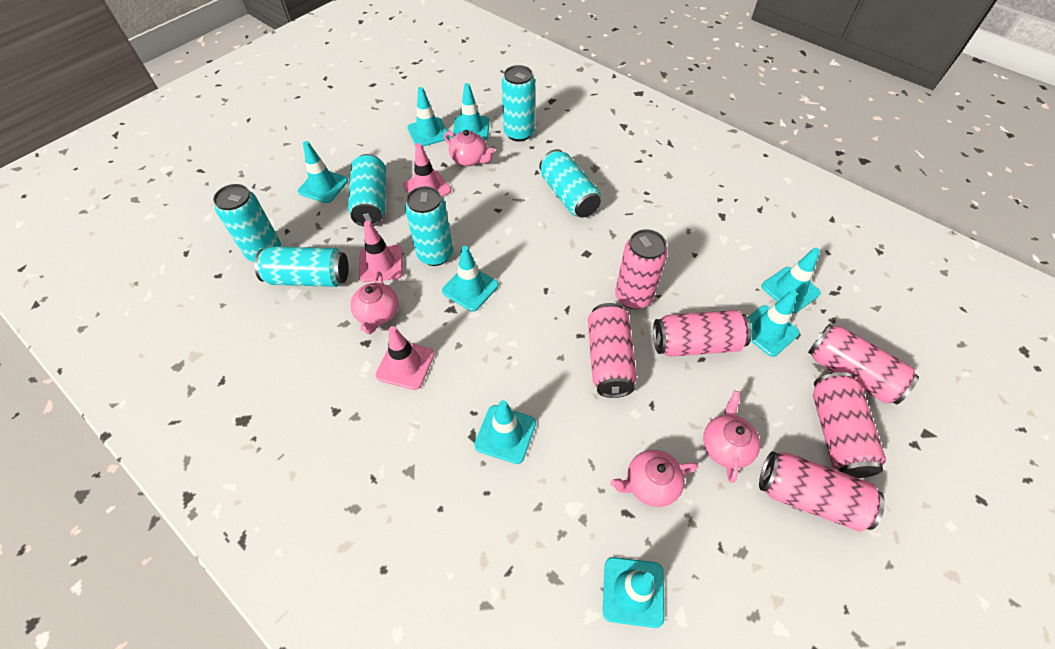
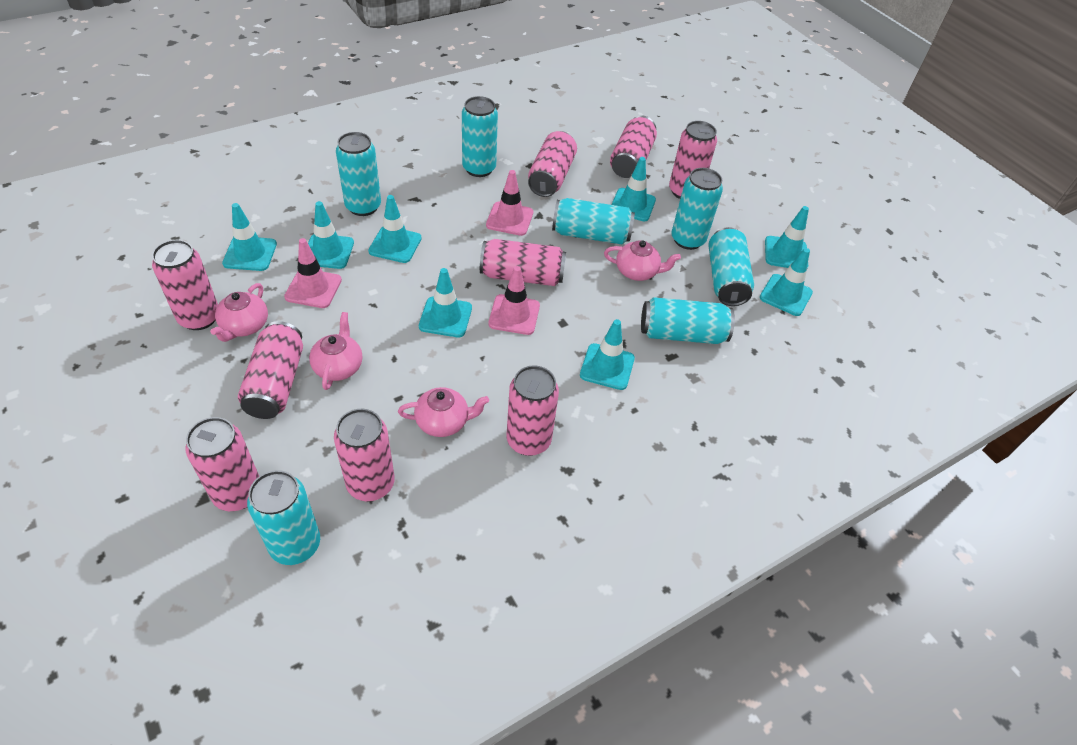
pink can: 6 -> 9
turquoise can: 6 -> 7

